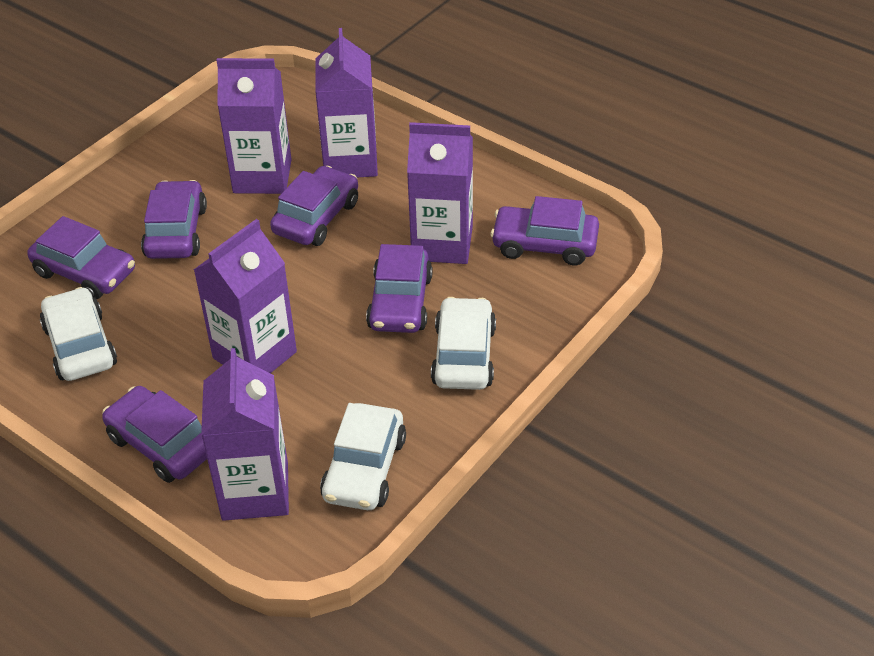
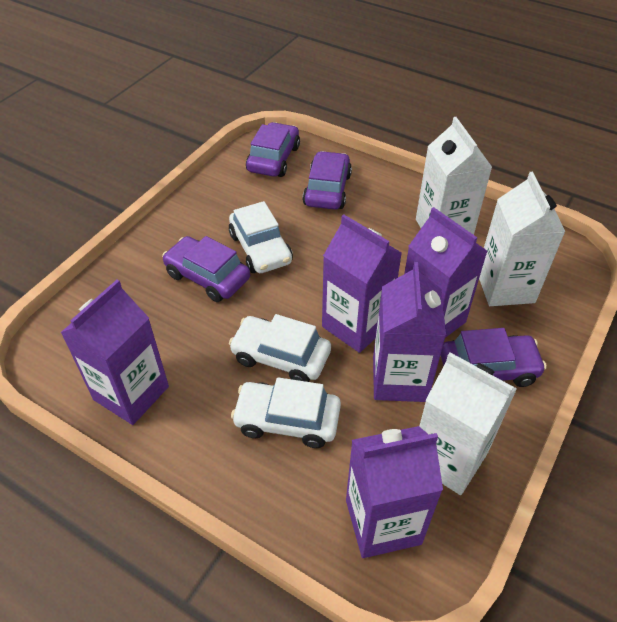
purple car: 6 -> 4
white carton: 0 -> 3

